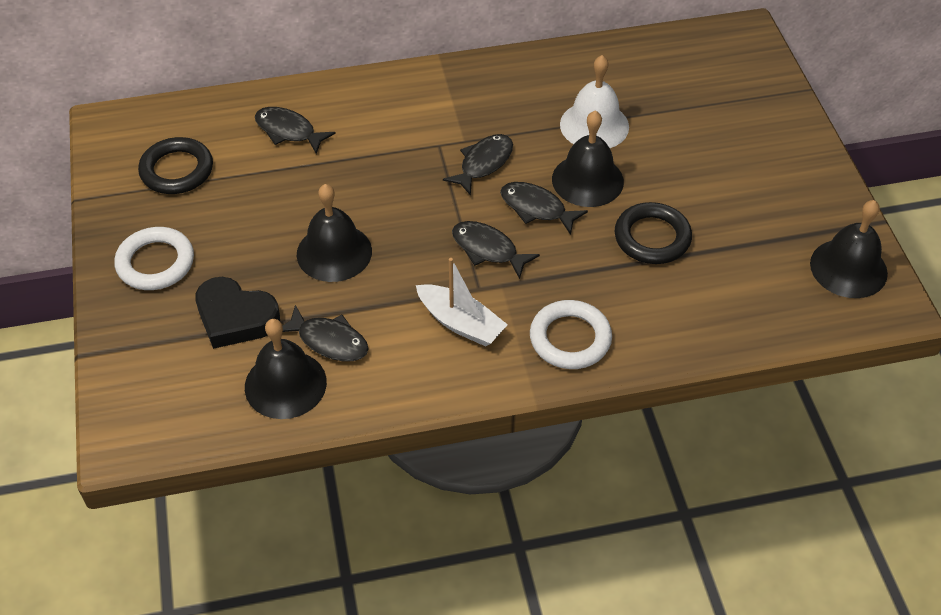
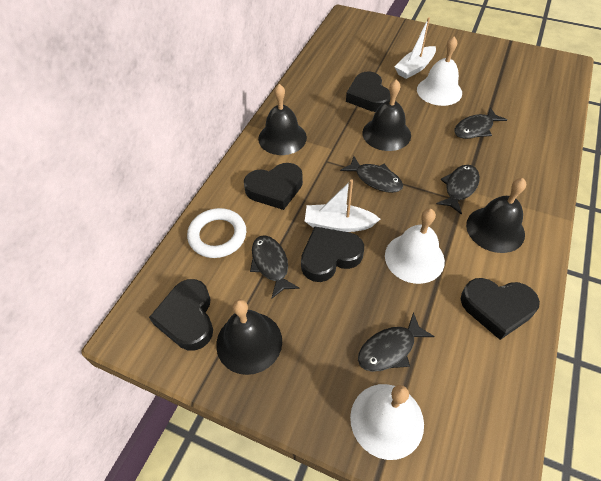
black heart: 1 -> 5
black ring: 2 -> 0
white bell: 1 -> 3
white boat: 1 -> 2
white ring: 2 -> 1

